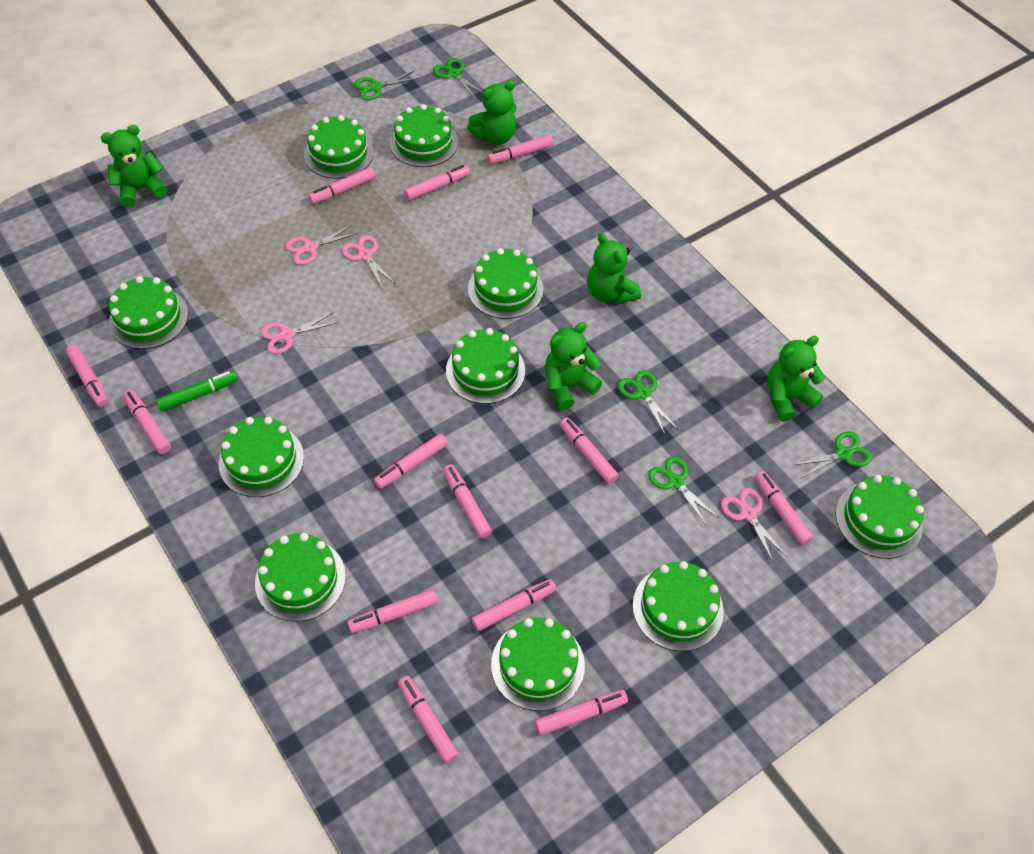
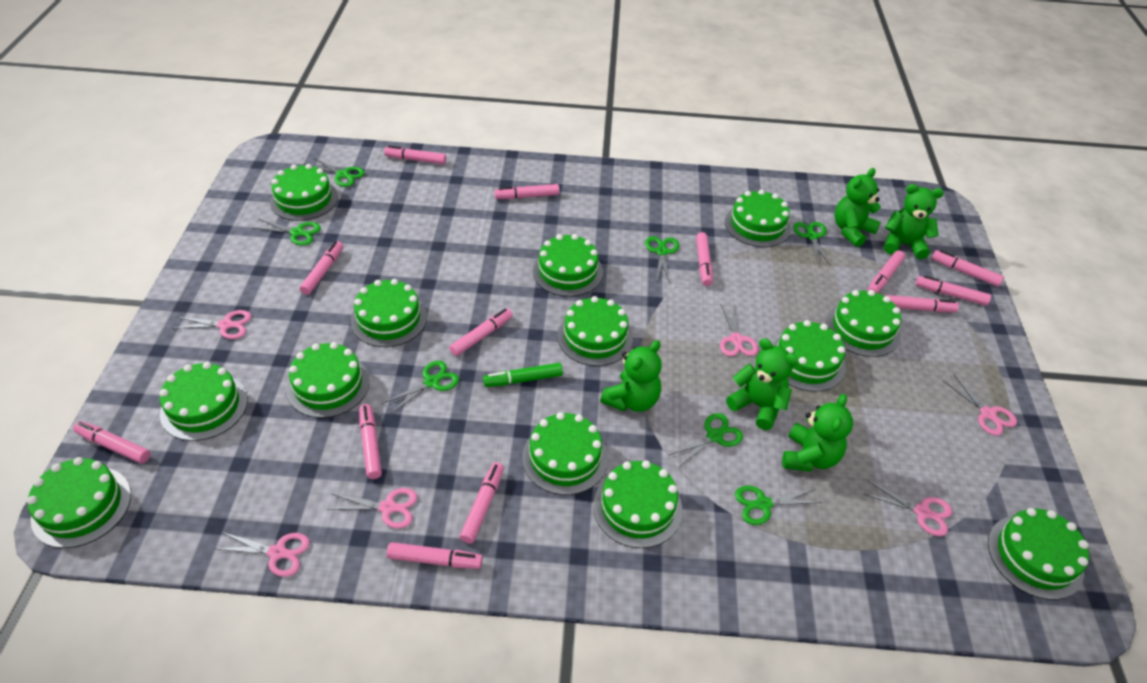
green cake: 10 -> 13
green scissors: 5 -> 7
pink scissors: 4 -> 6

